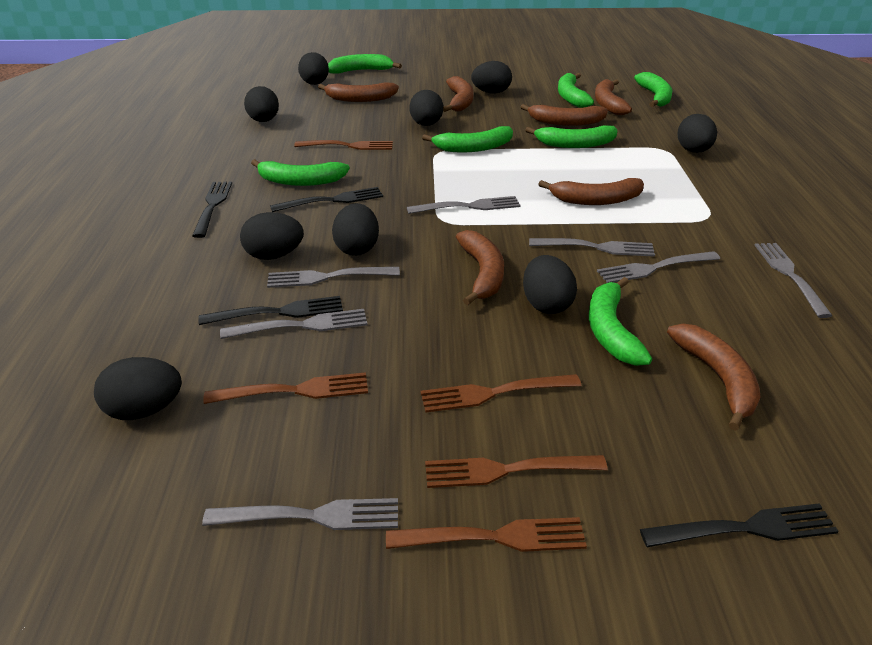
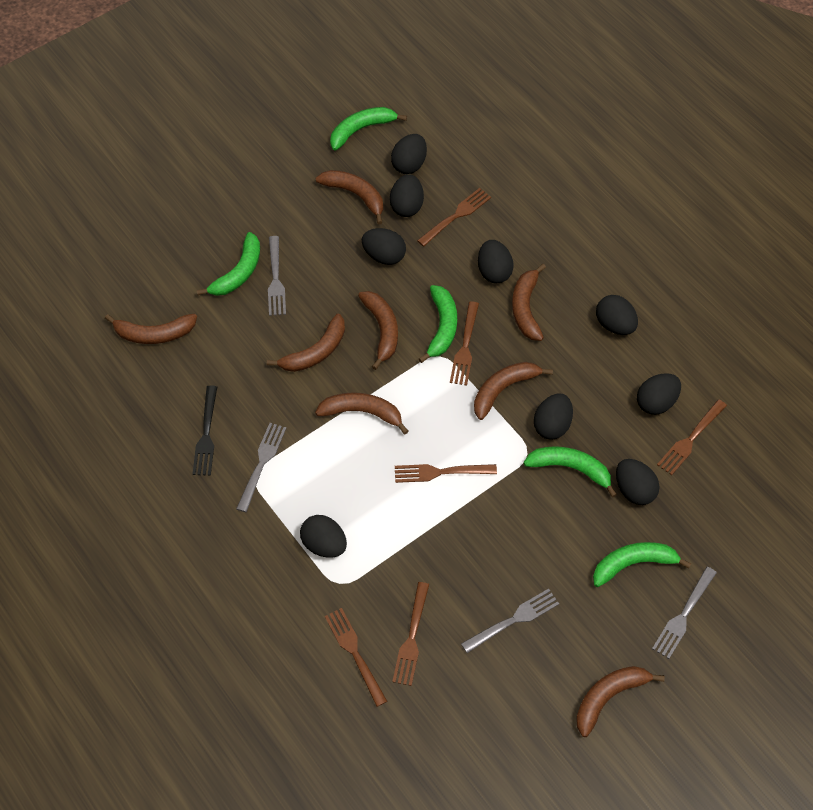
black fork: 4 -> 1
brown banana: 7 -> 8
brown fork: 5 -> 6
green banana: 7 -> 5
grey fork: 7 -> 4

